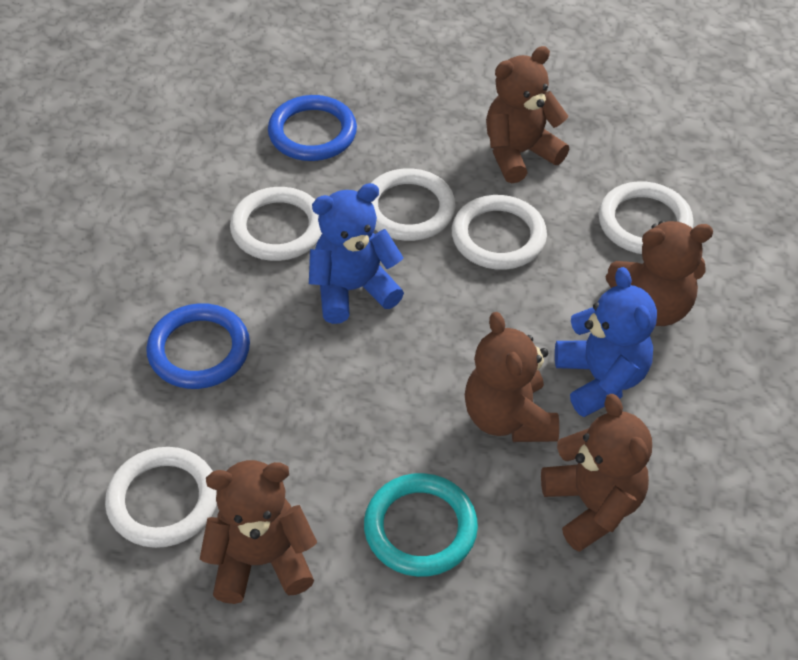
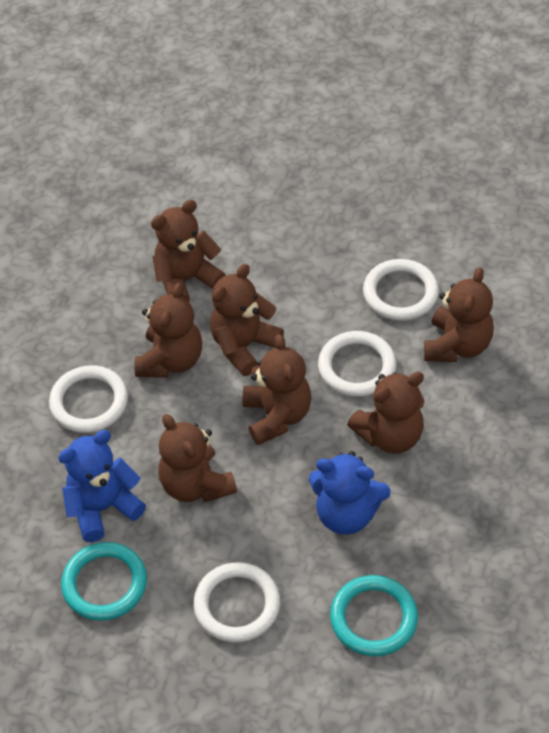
blue ring: 2 -> 0
brown teddy bear: 5 -> 7
turquoise ring: 1 -> 2
white ring: 5 -> 4

